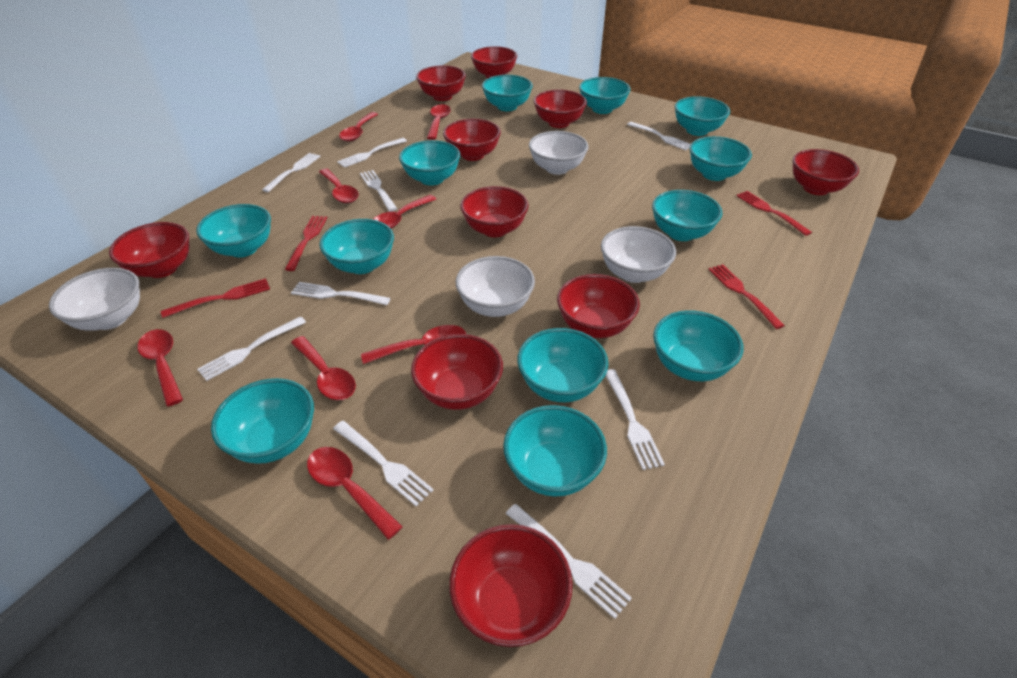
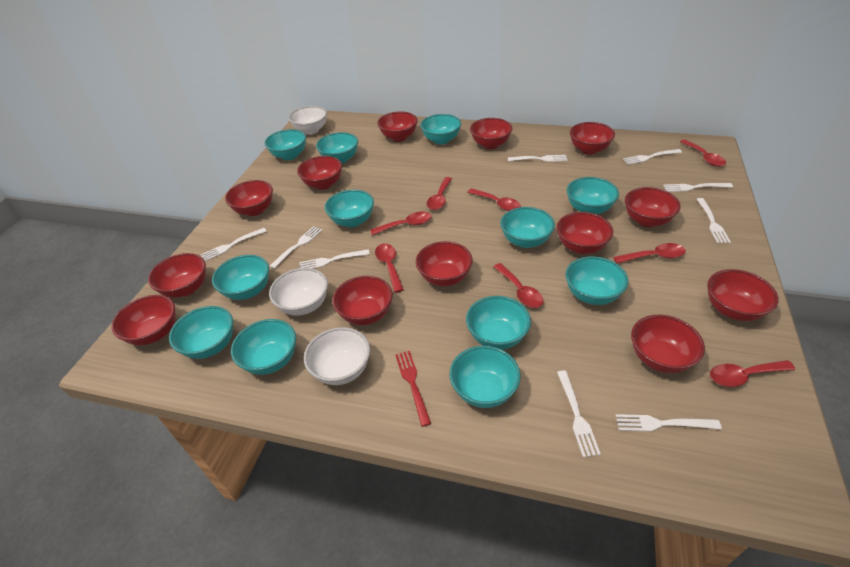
red bowl: 10 -> 13
red fork: 4 -> 1
white bowl: 4 -> 3

